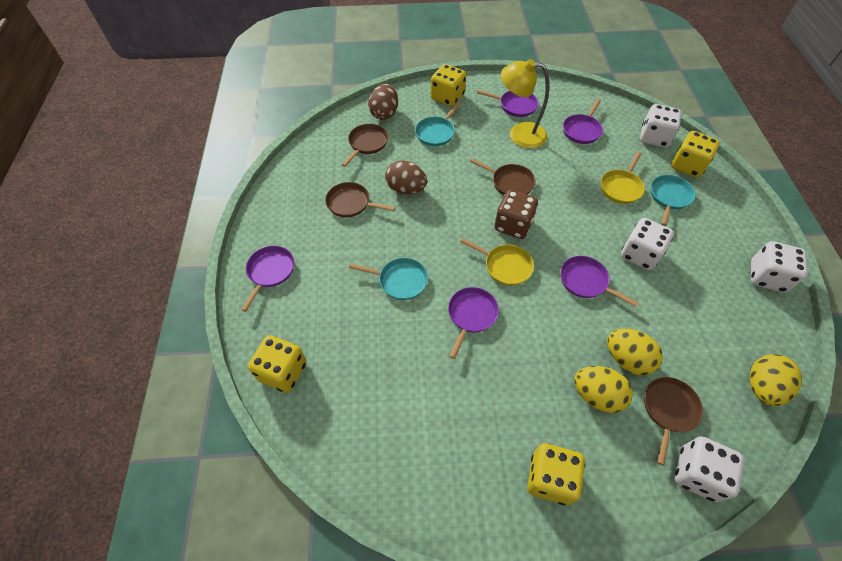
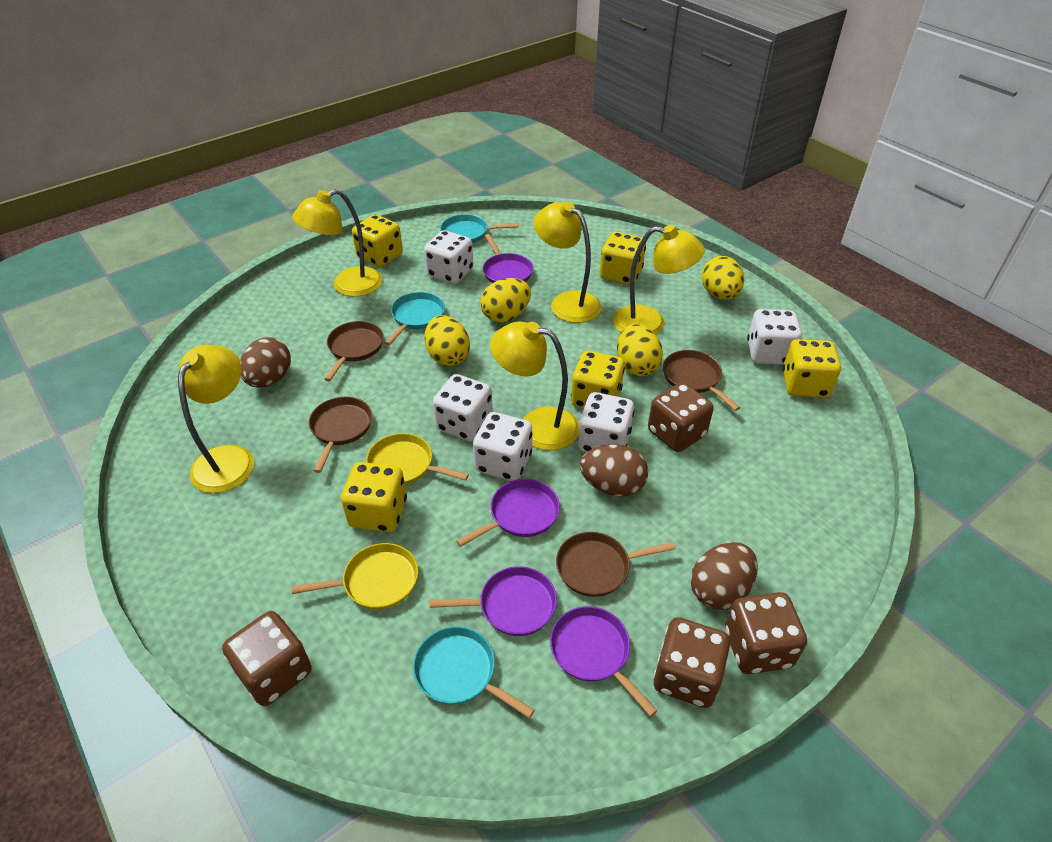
brown dice: 1 -> 4
brown egg: 2 -> 3
purple pan: 5 -> 4
white dice: 4 -> 5
yellow dice: 4 -> 5
yellow egg: 3 -> 4
yellow lamp: 1 -> 5

